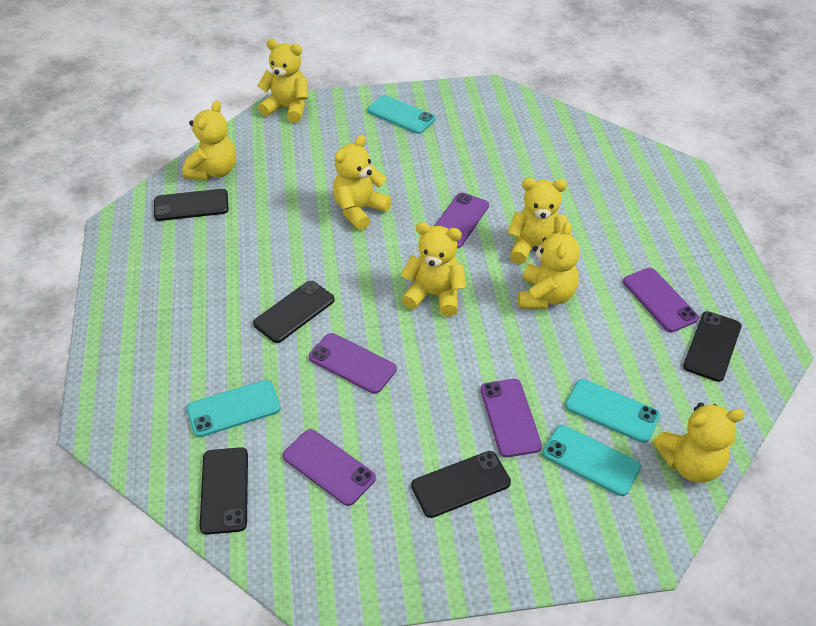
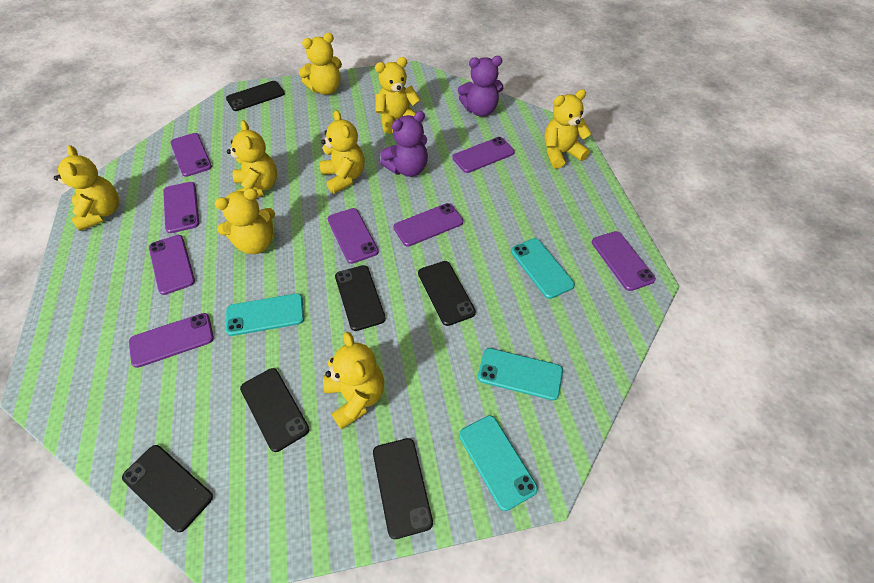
black phone: 5 -> 6
purple phone: 5 -> 8
purple teddy bear: 0 -> 2
yellow teddy bear: 7 -> 8

